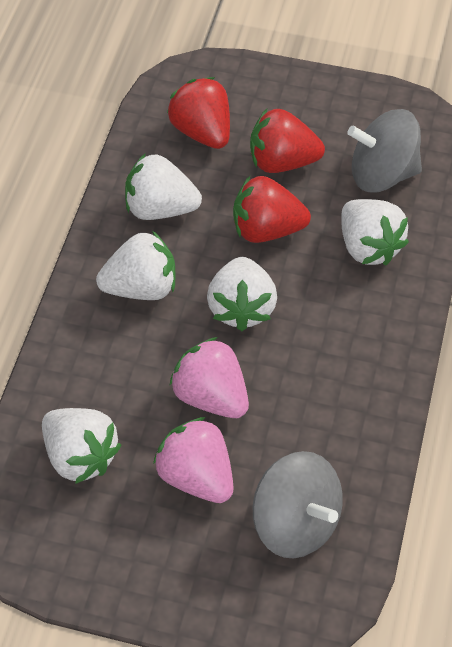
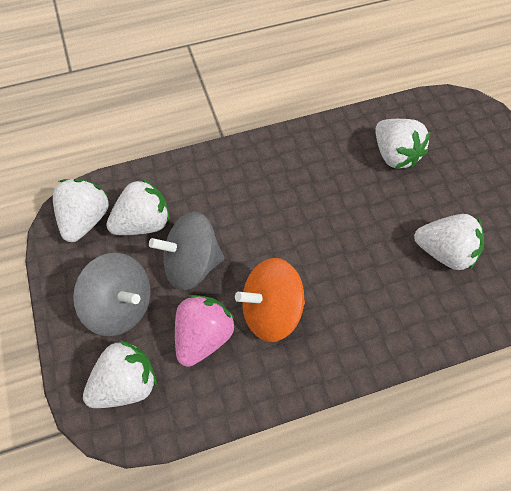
orange spinning top: 0 -> 1
pink strawberry: 2 -> 1
red strawberry: 3 -> 0

